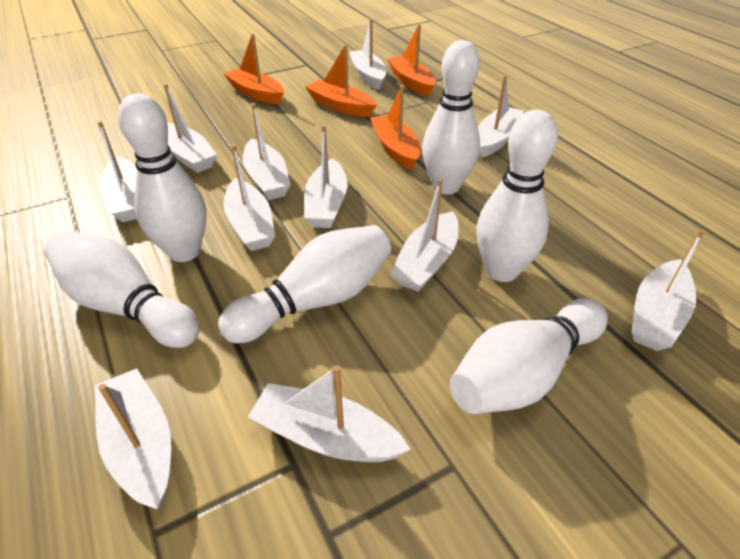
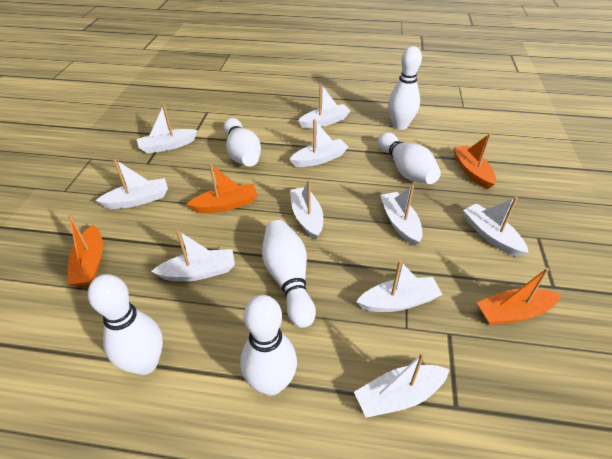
white boat: 11 -> 10

